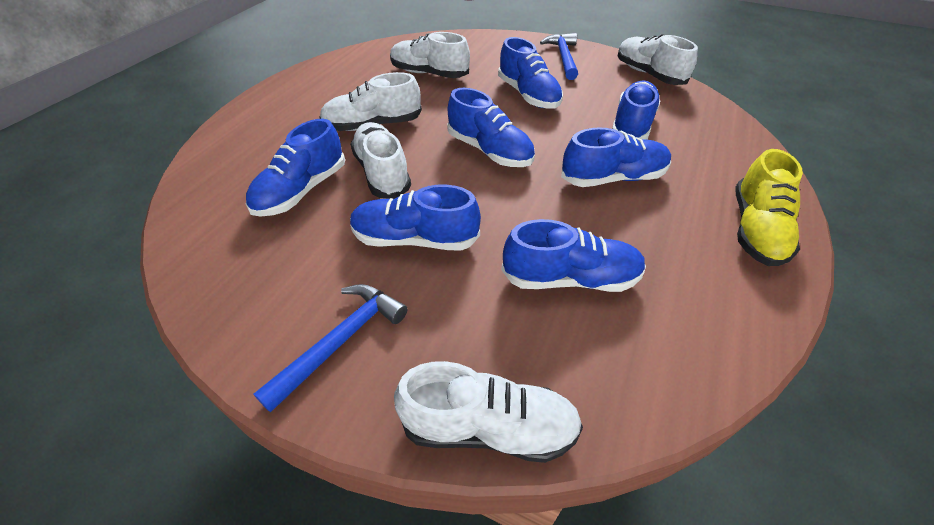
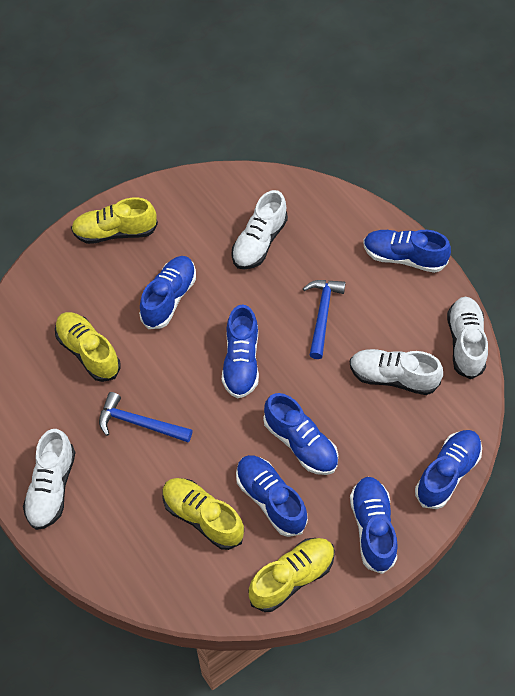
white shoe: 5 -> 4
yellow shoe: 1 -> 4

